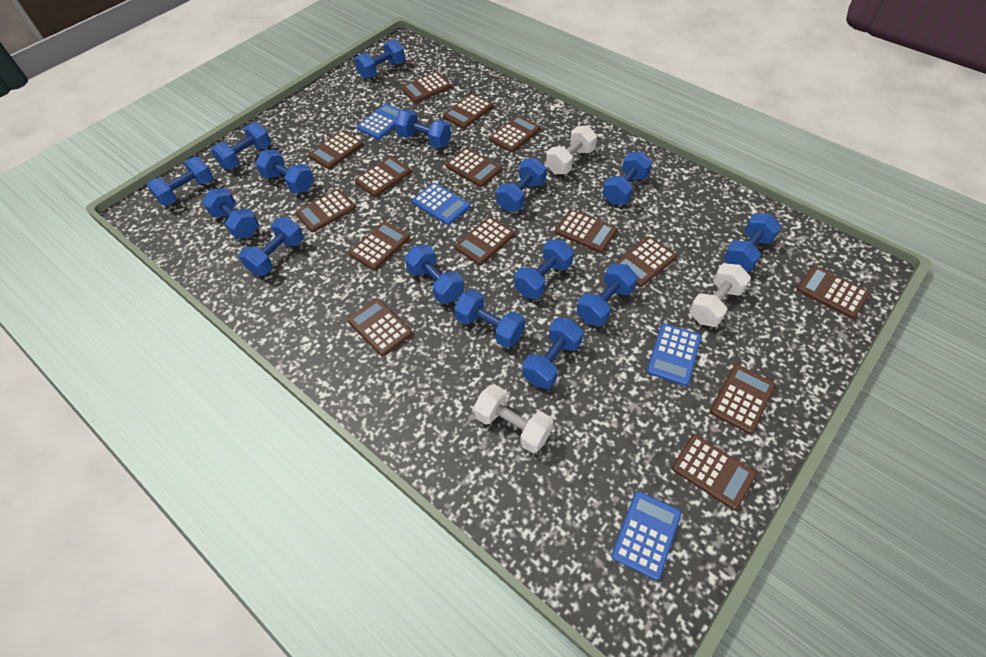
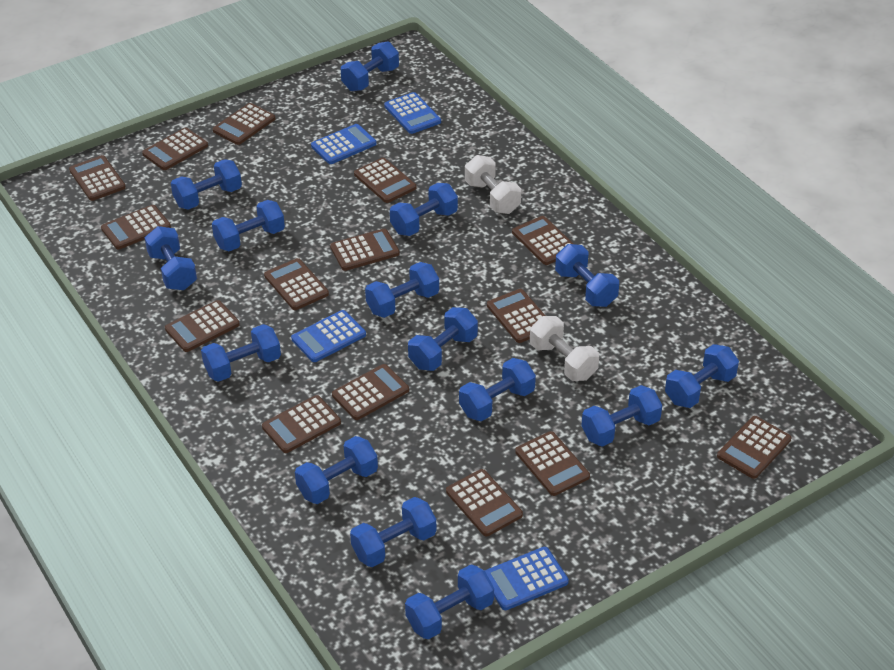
white dumbbell: 3 -> 2

